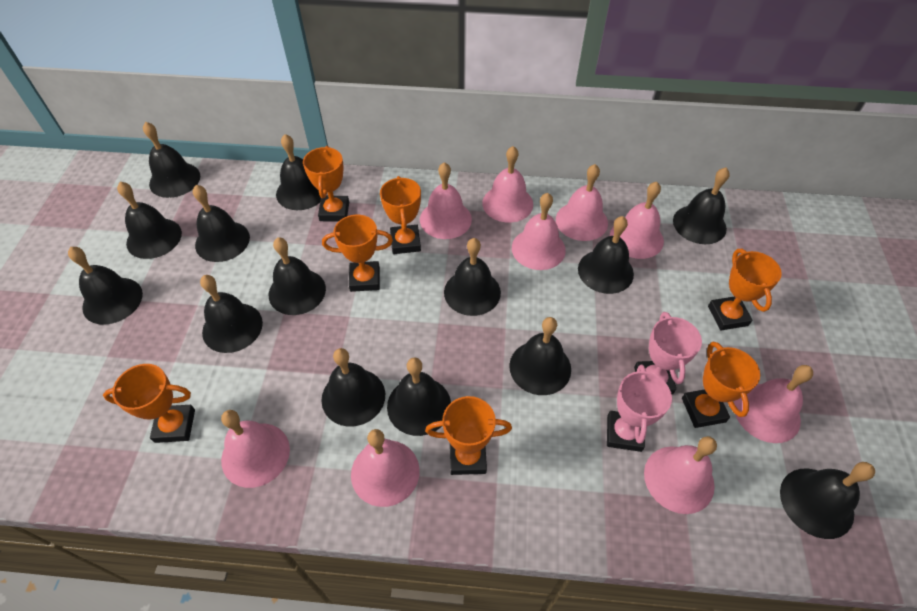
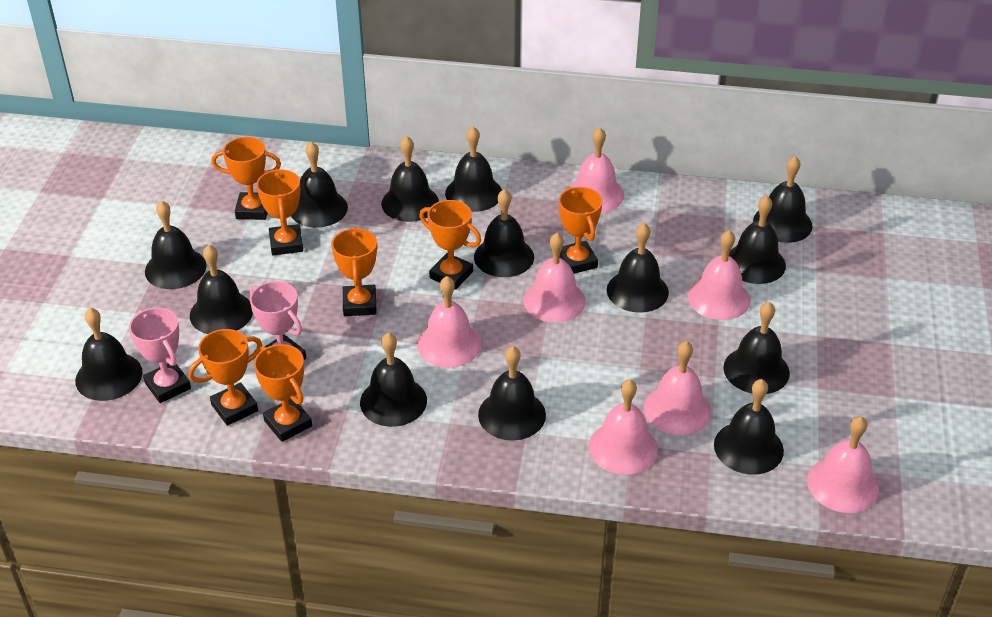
pink bell: 9 -> 7

